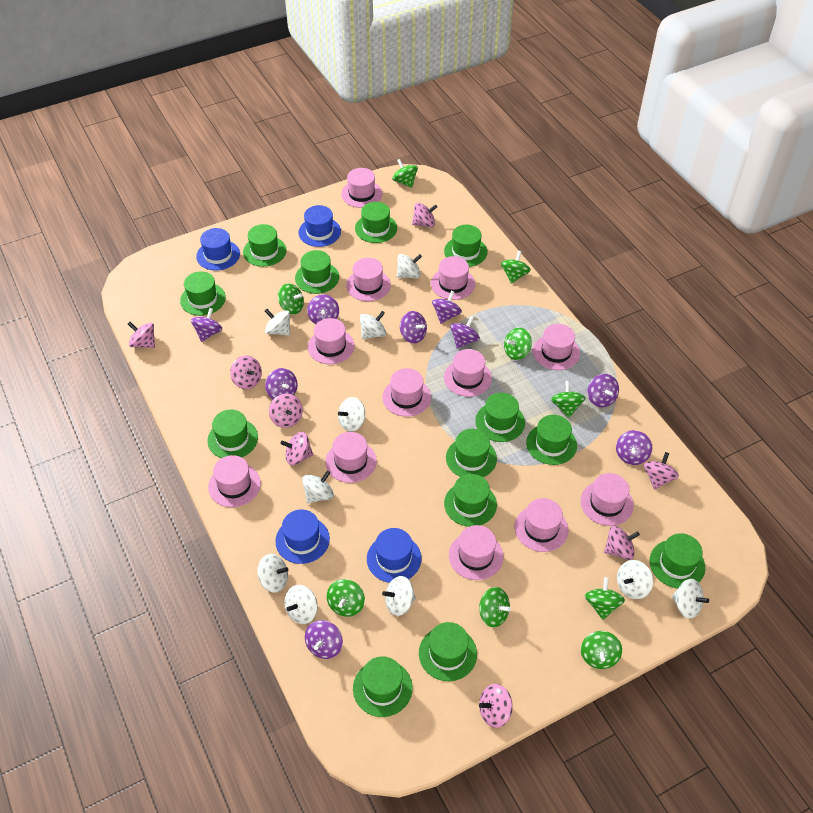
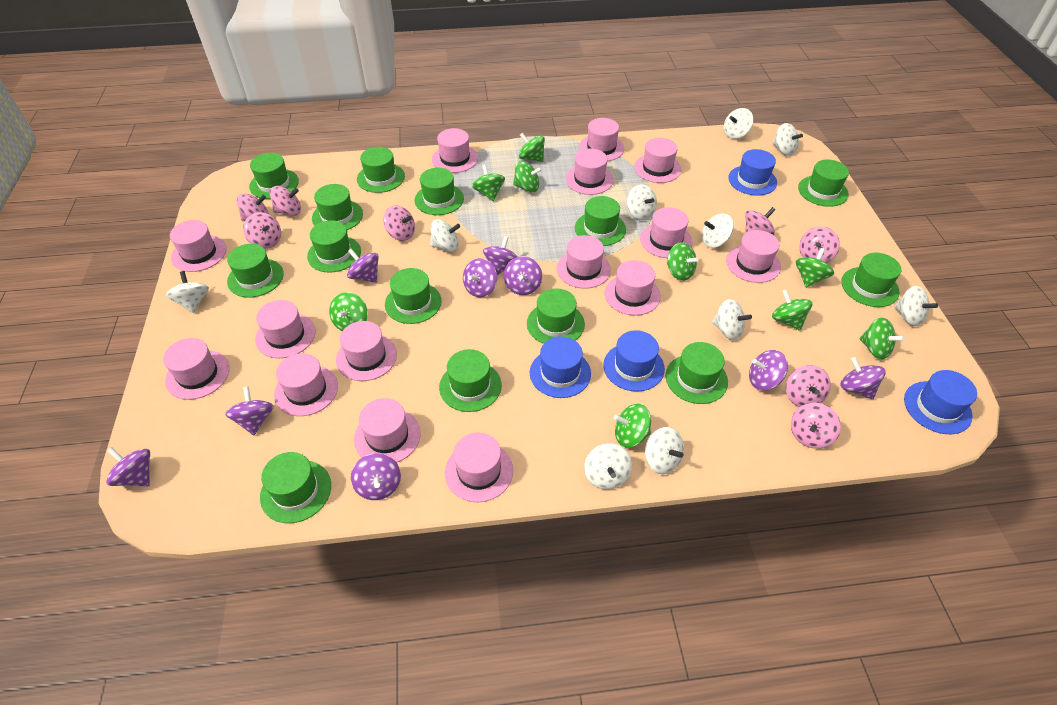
green hat: 13 -> 14
pink hat: 12 -> 15

